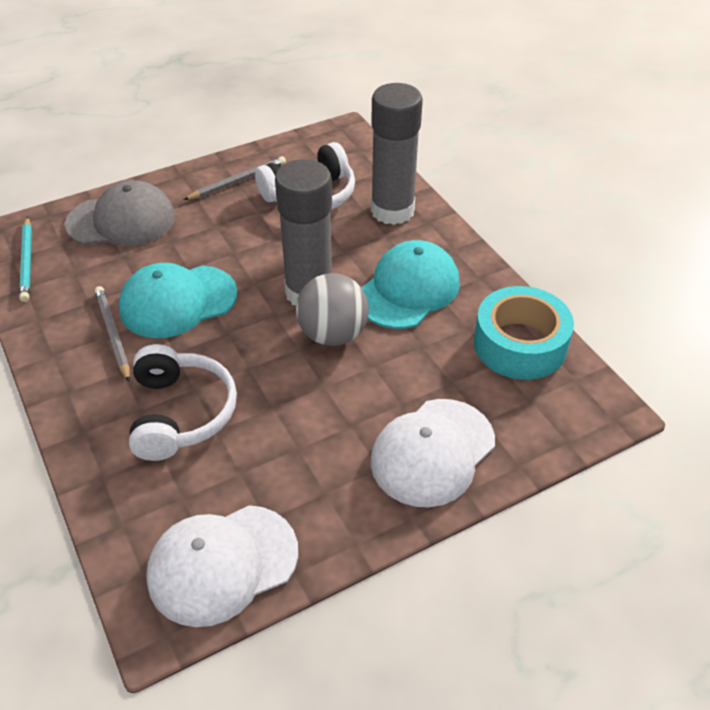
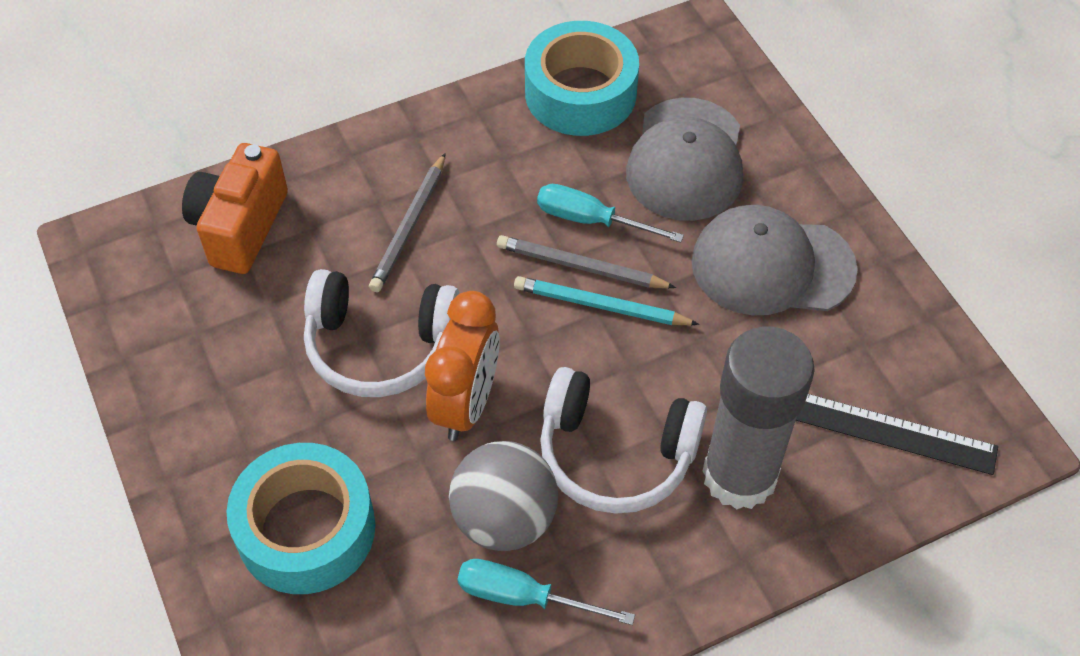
black ruler: 0 -> 1
grey cap: 1 -> 2
grey glue stick: 2 -> 1
orange camera: 0 -> 1
orange clock: 0 -> 1
turquoise cap: 2 -> 0
turquoise screwdriver: 0 -> 2
turquoise tape: 1 -> 2
white cap: 2 -> 0

